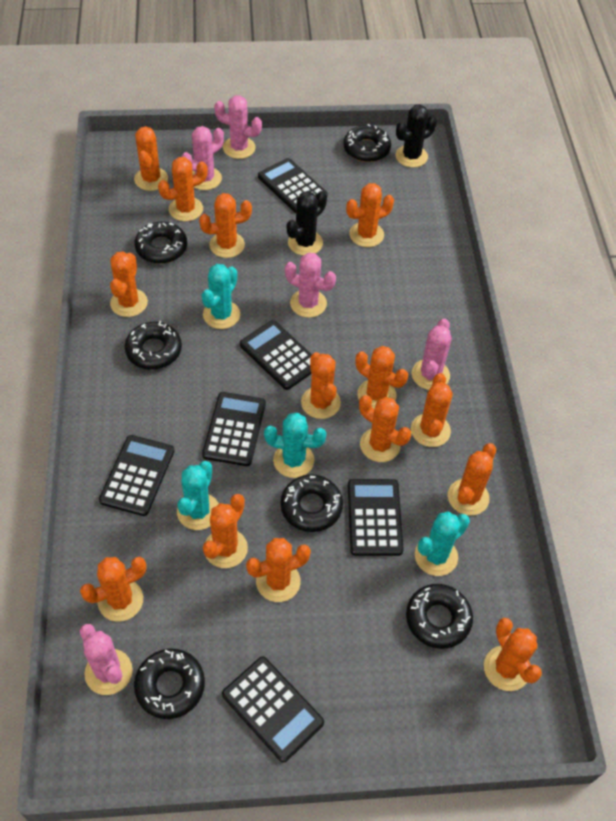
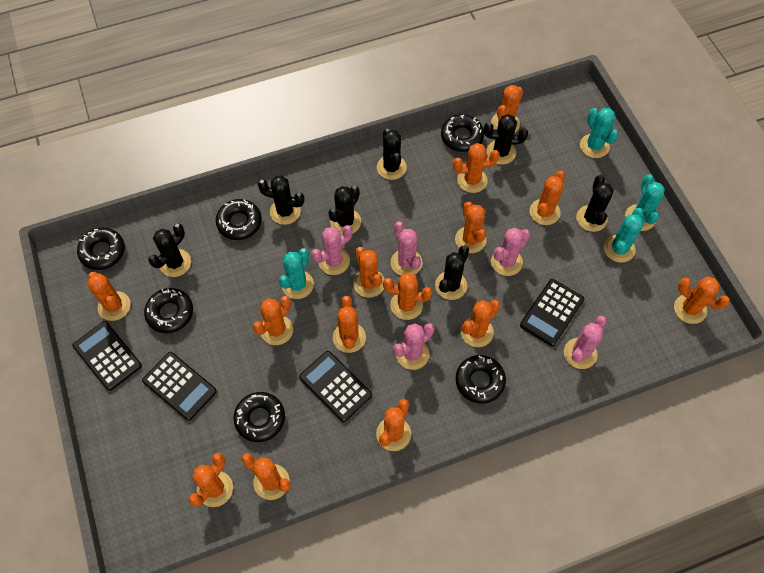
black cactus: 2 -> 7
black calculator: 6 -> 4

